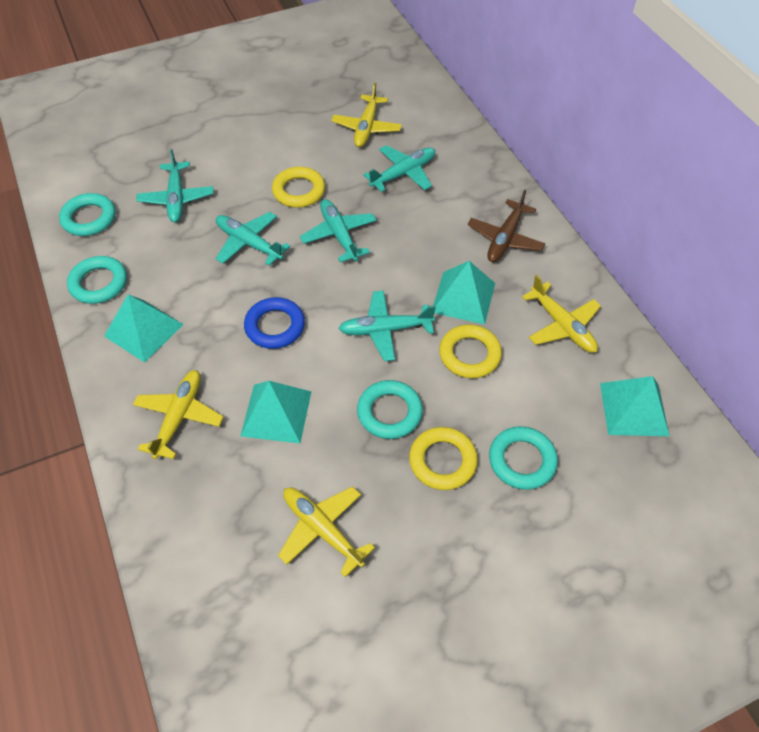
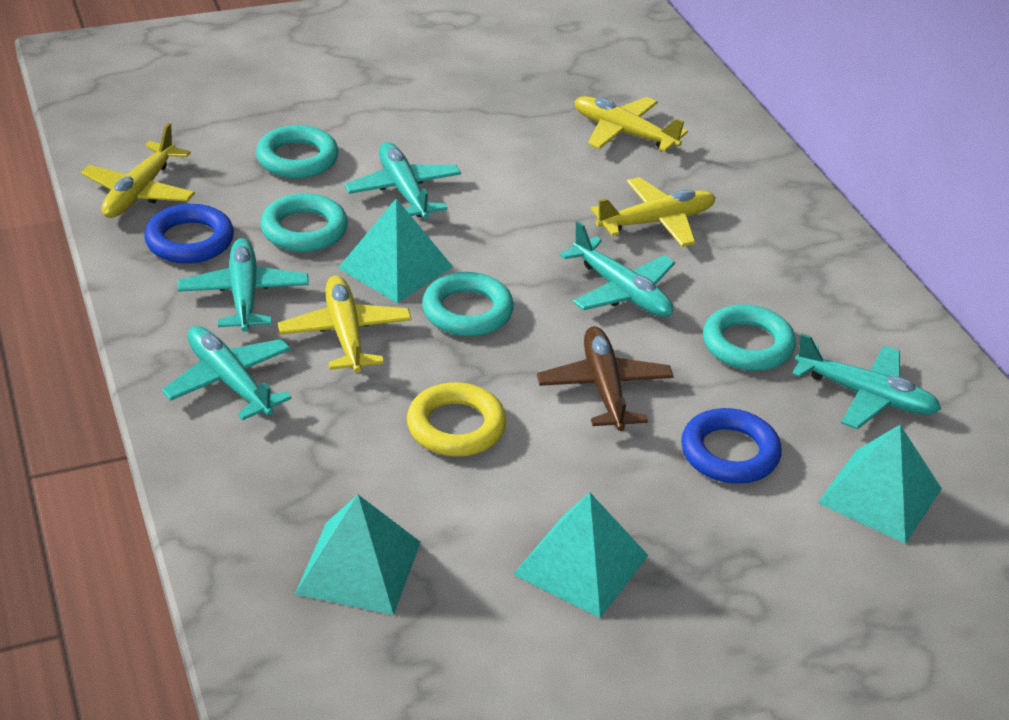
blue ring: 1 -> 2
yellow ring: 3 -> 1

